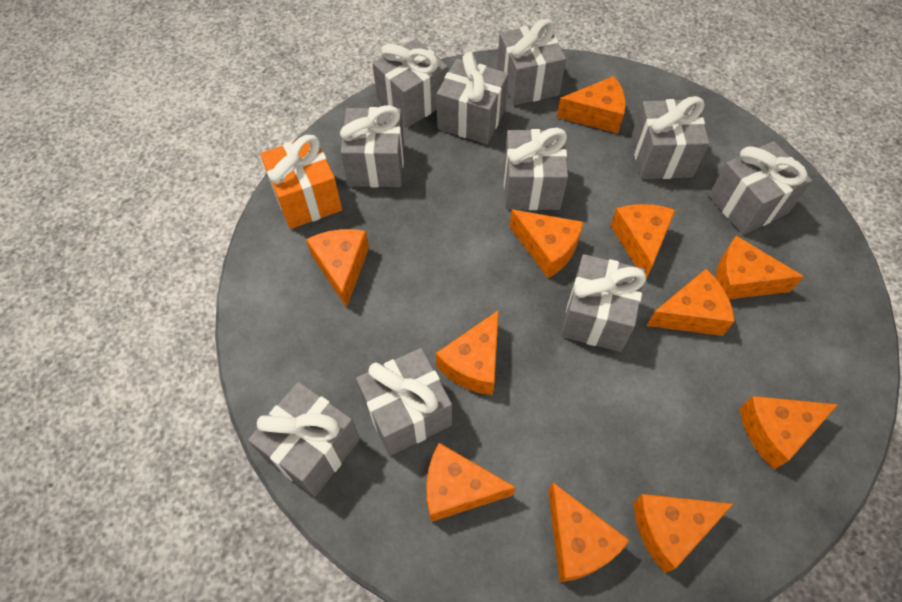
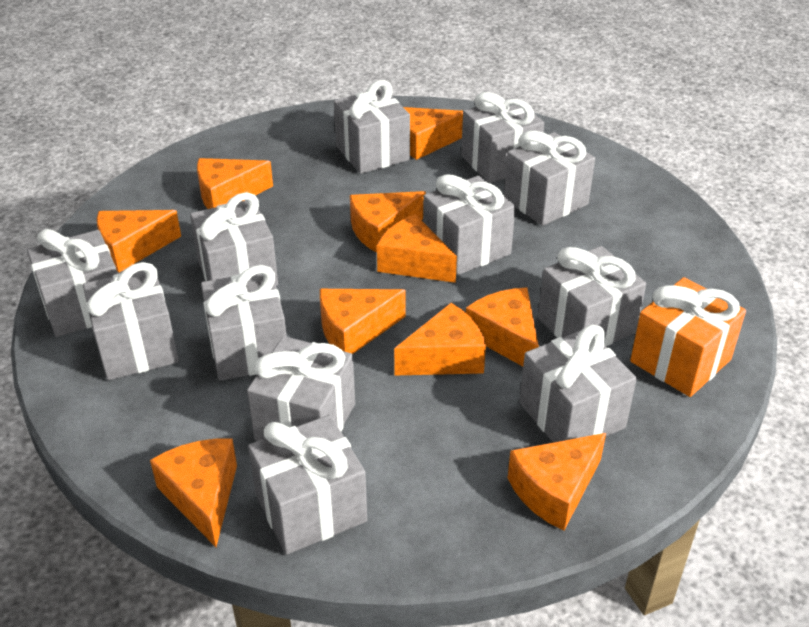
grey gift: 10 -> 12
orange cheese: 11 -> 10

